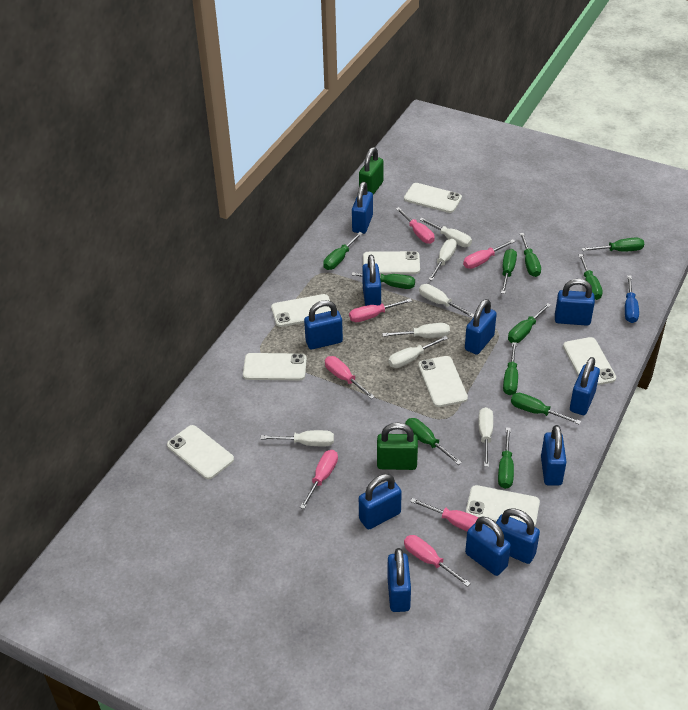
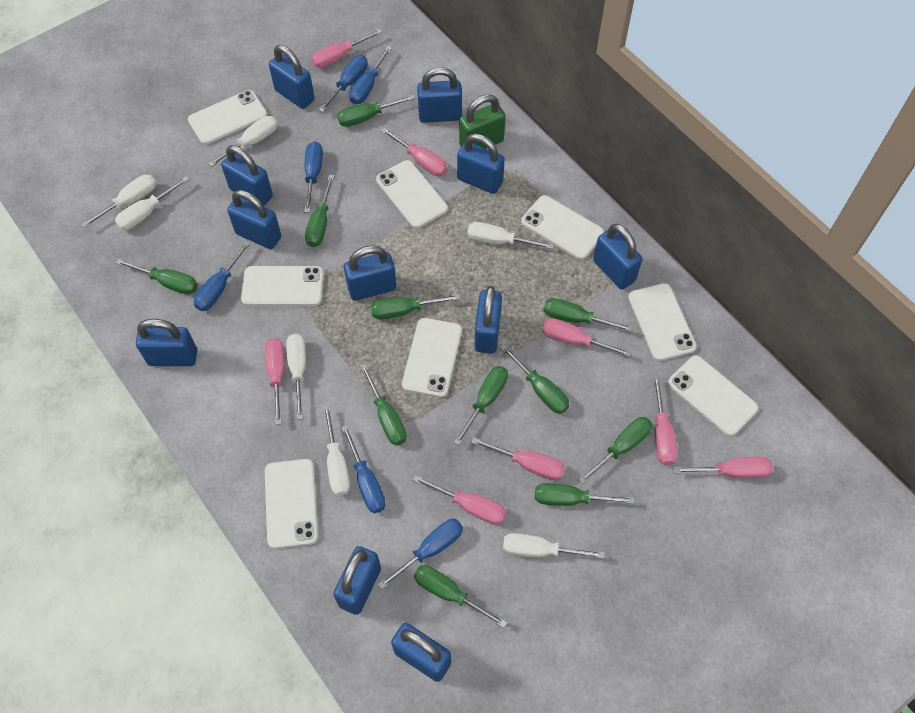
blue screwdriver: 1 -> 6
green padlock: 2 -> 1
pink screwdriver: 7 -> 8

